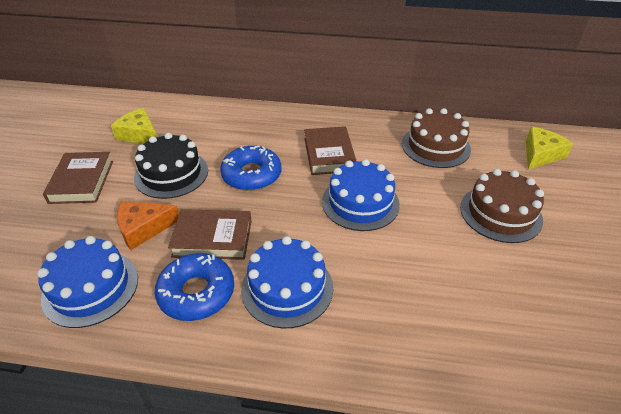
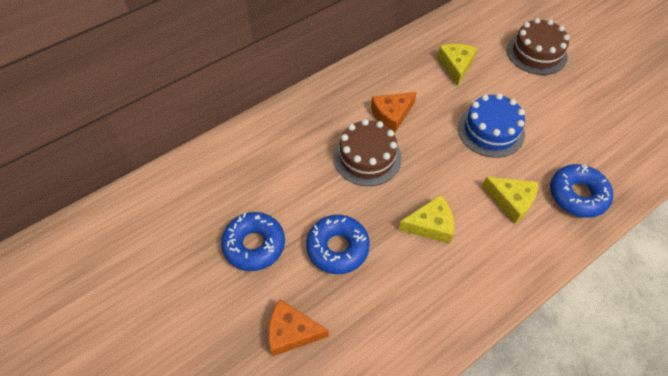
black cake: 1 -> 0
blue cake: 3 -> 1
blue donut: 2 -> 3
brown book: 3 -> 0
orange cheese: 1 -> 2
yellow cheese: 2 -> 3

